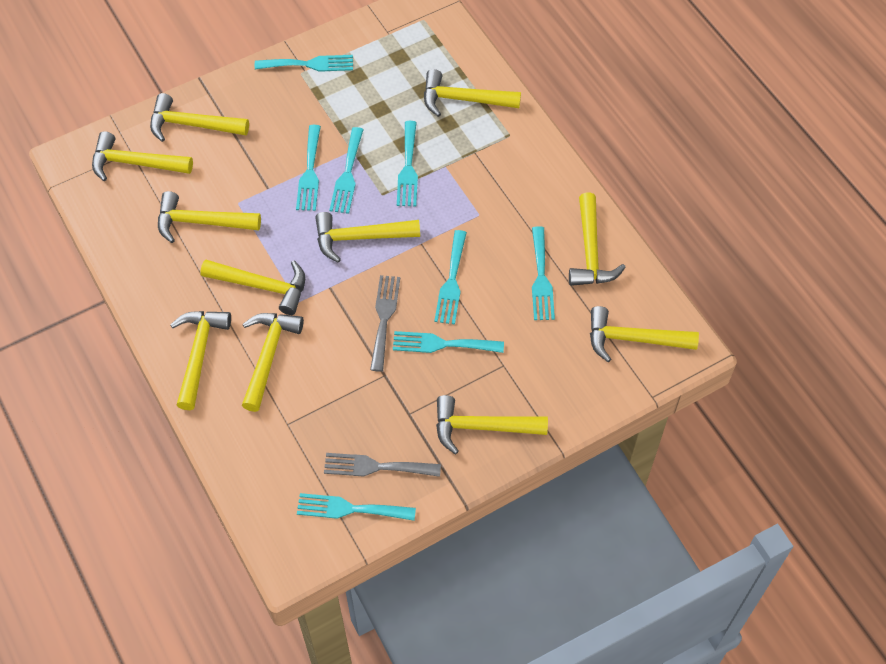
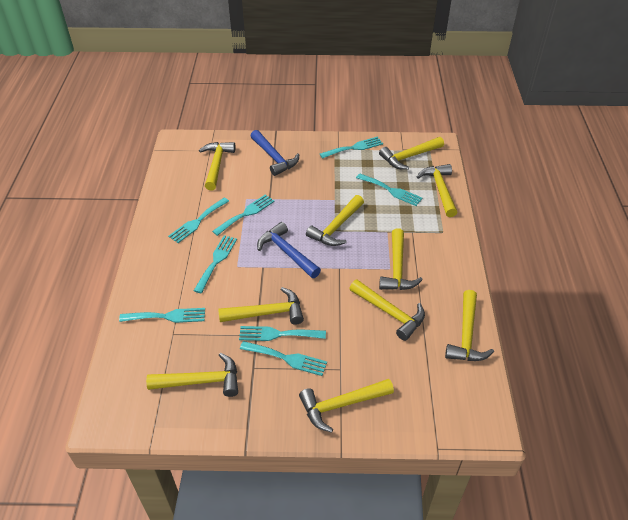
blue hammer: 0 -> 2
grey fork: 2 -> 0
yellow hammer: 11 -> 10

